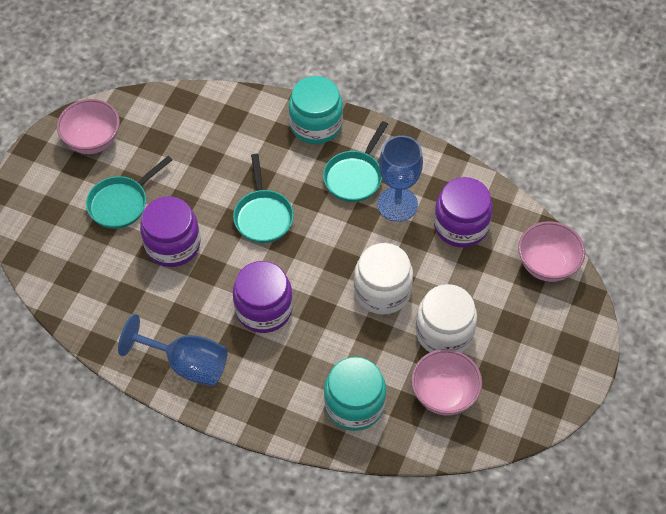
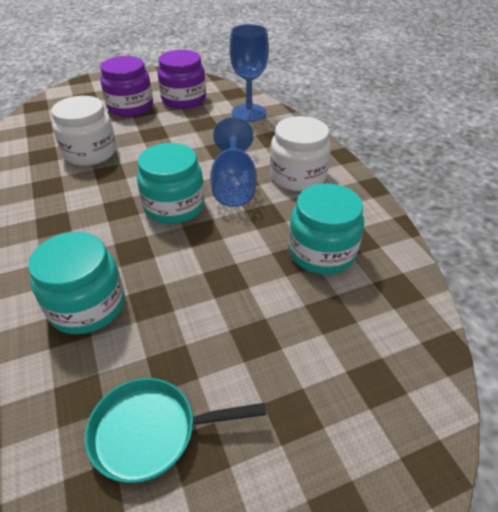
pink bowl: 3 -> 0
purple jar: 3 -> 2
turquoise jar: 2 -> 3
turquoise pan: 3 -> 1

